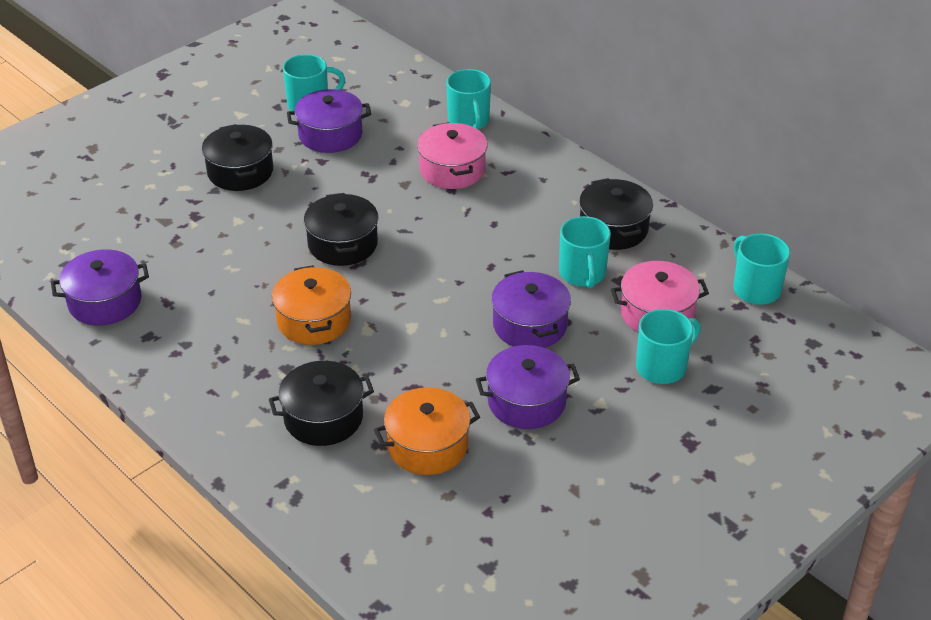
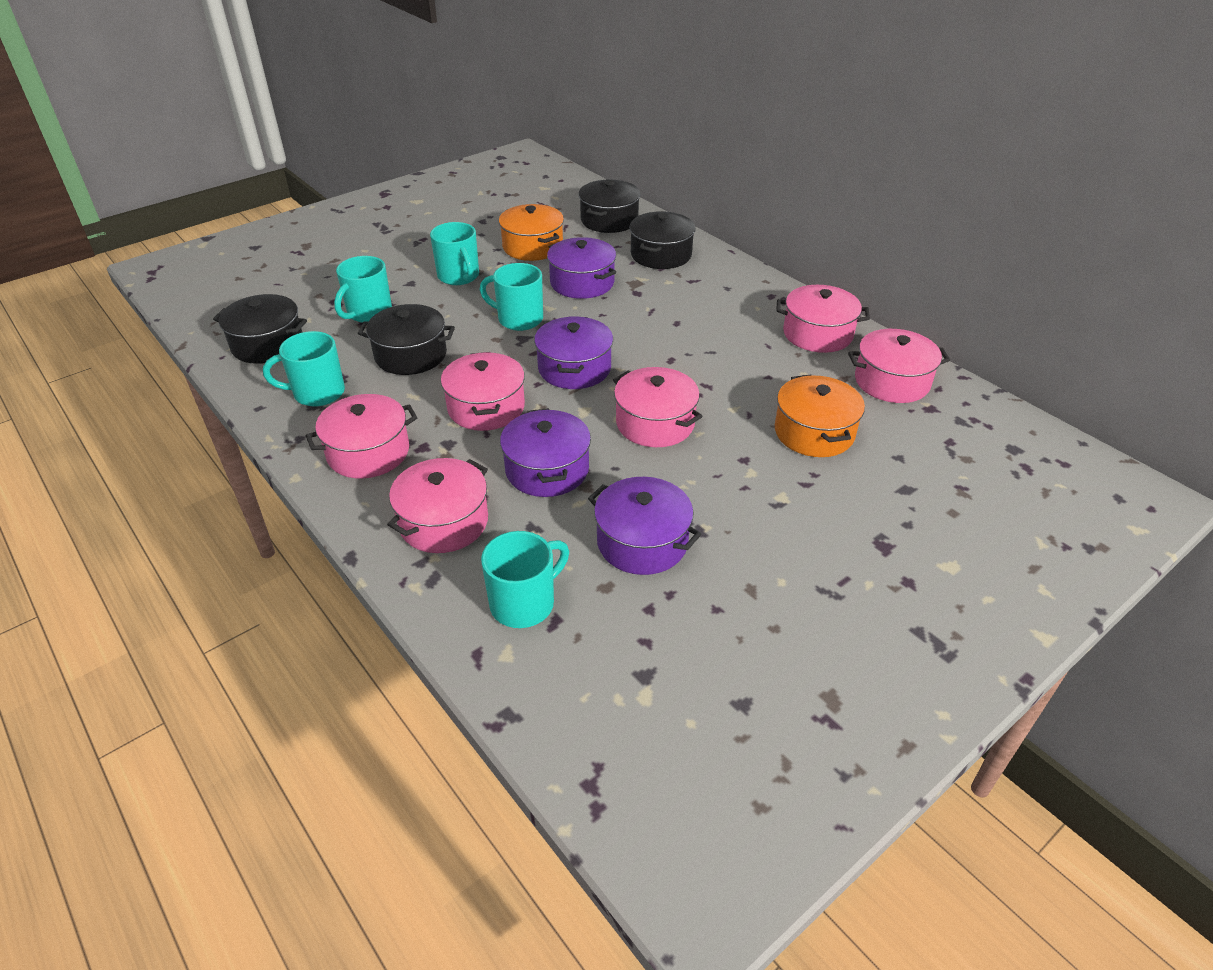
pink pot: 2 -> 6

